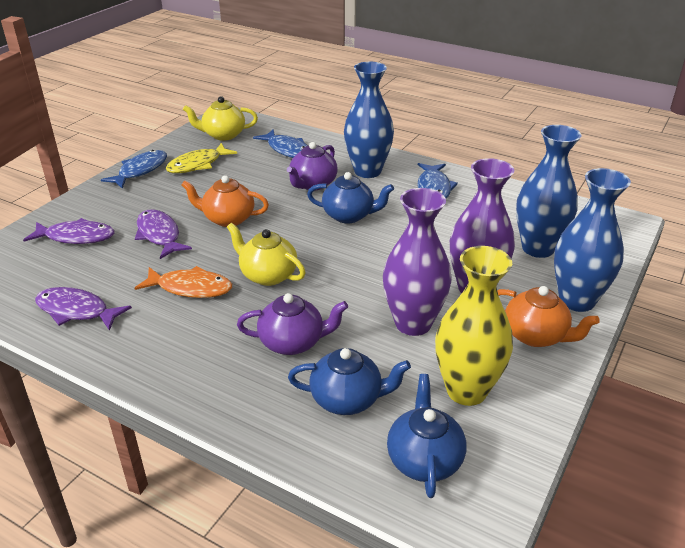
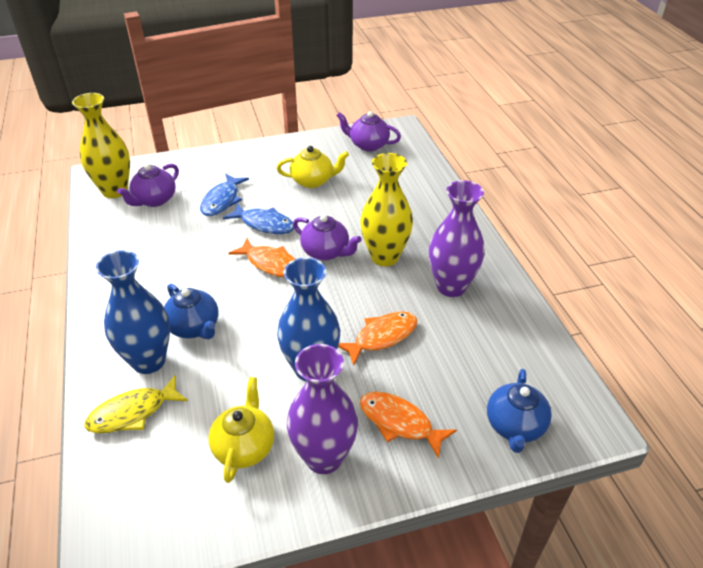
blue fish: 3 -> 2
blue teapot: 3 -> 2
blue vase: 3 -> 2
orange fish: 1 -> 3
orange teapot: 2 -> 0
purple fish: 3 -> 0
purple teapot: 2 -> 3
yellow vase: 1 -> 2

